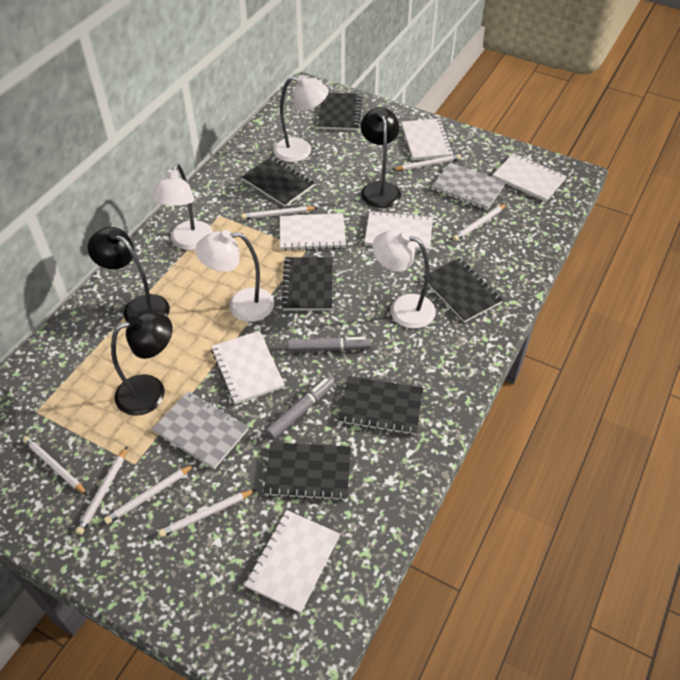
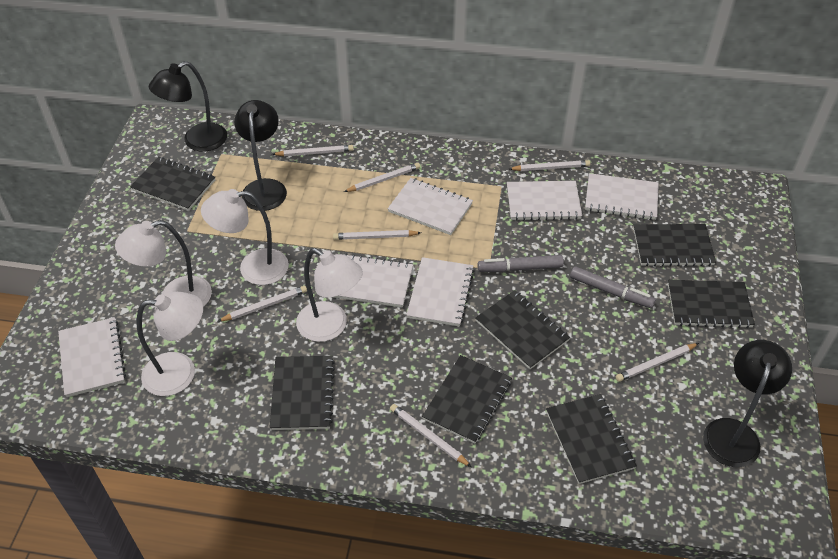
black notebook: 6 -> 7
grey notebook: 2 -> 0

